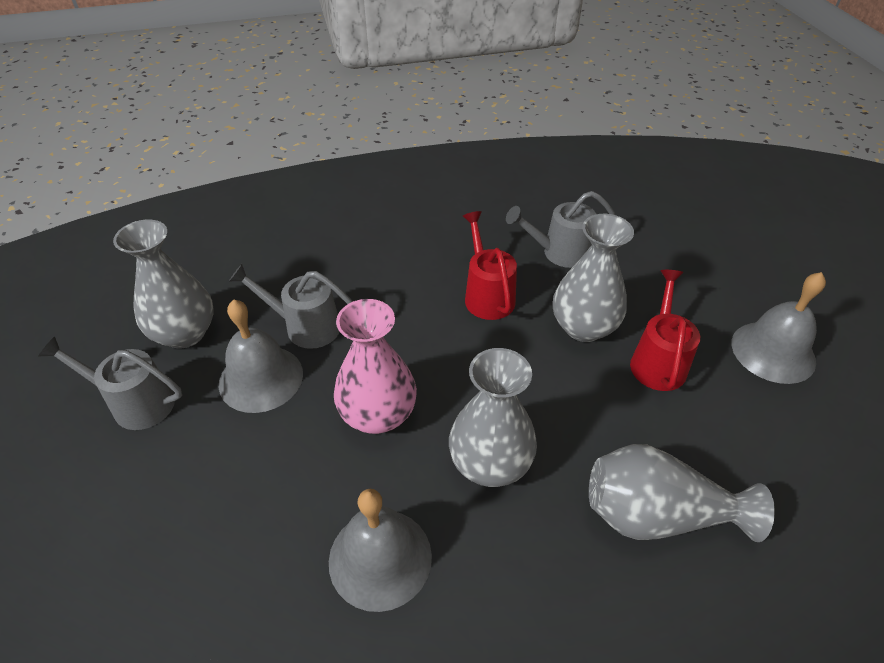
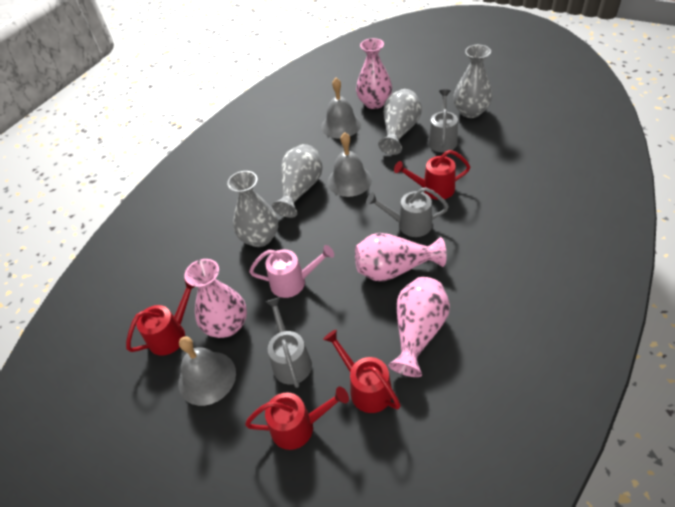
pink vase: 1 -> 4
pink watering can: 0 -> 1
red watering can: 2 -> 4

